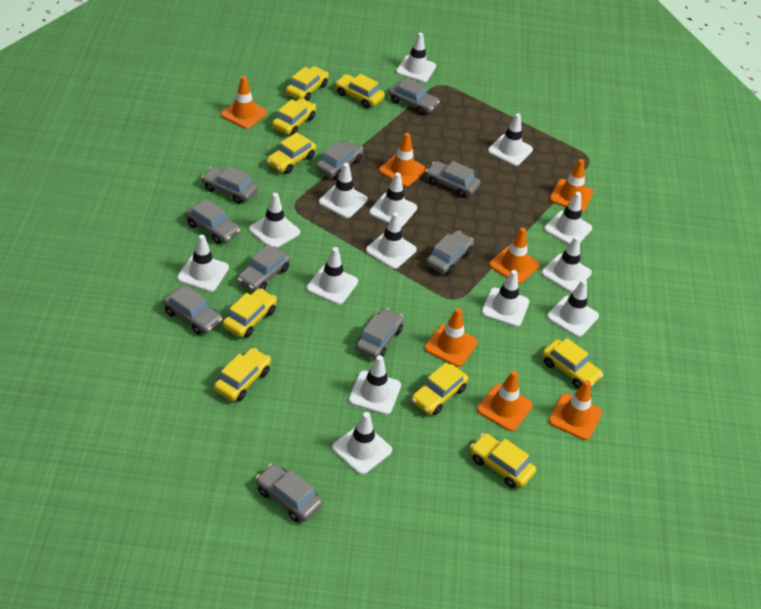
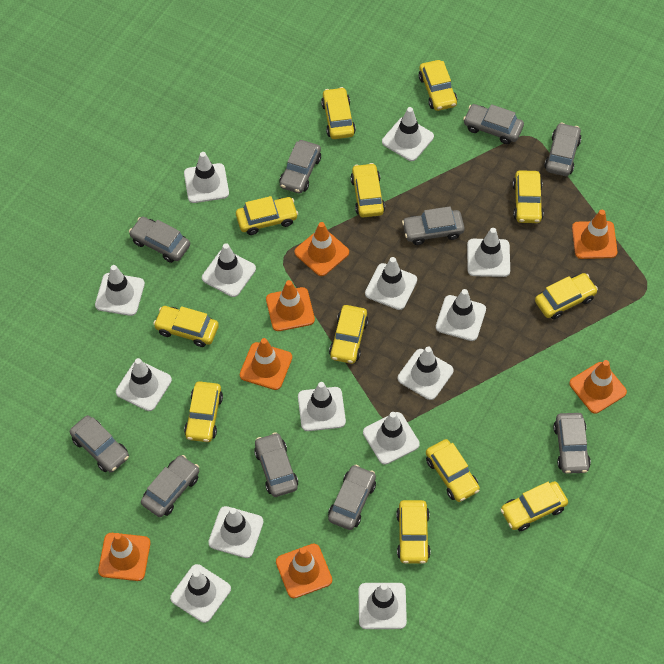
yellow car: 9 -> 12

